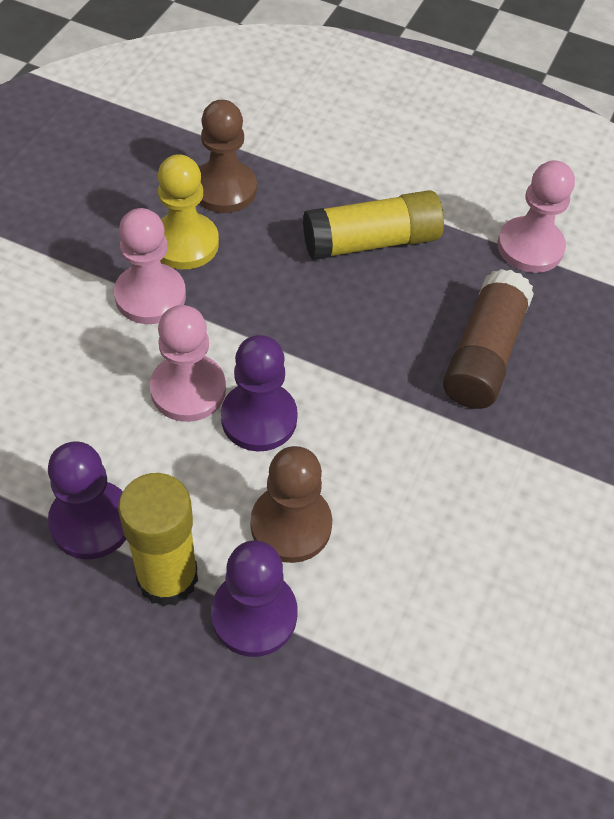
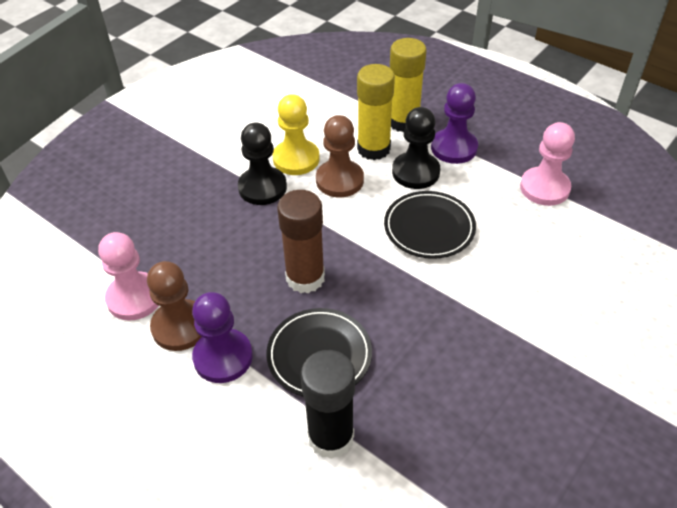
black glue stick: 0 -> 1
black pawn: 0 -> 2
black plate: 0 -> 2
pink pawn: 3 -> 2
purple pawn: 3 -> 2

